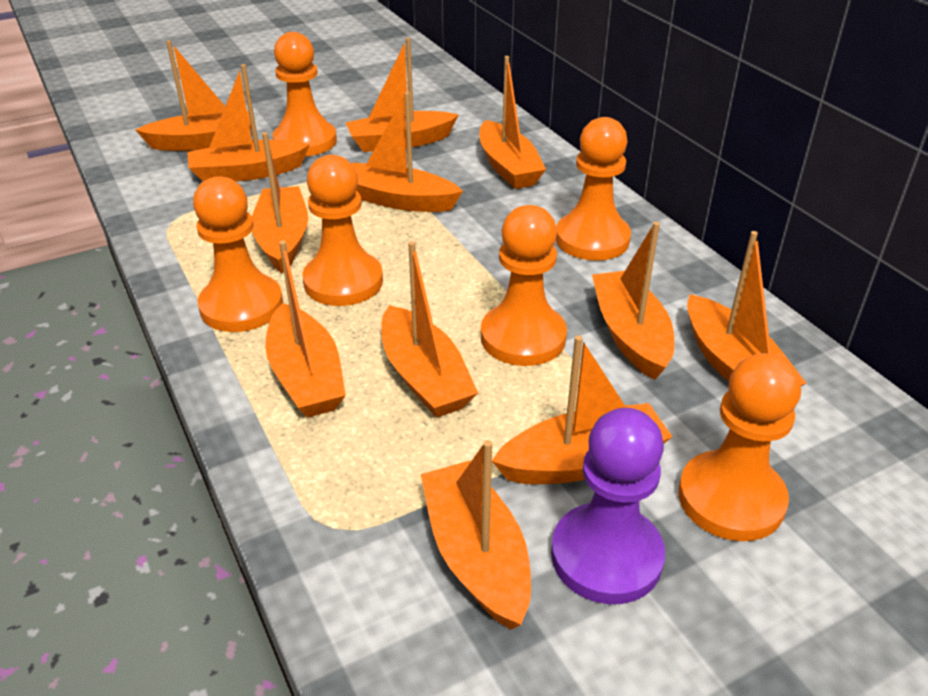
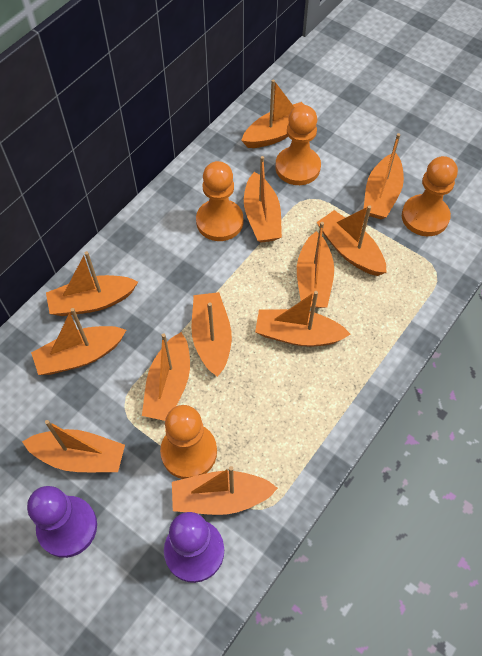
orange pawn: 6 -> 4
purple pawn: 1 -> 2

